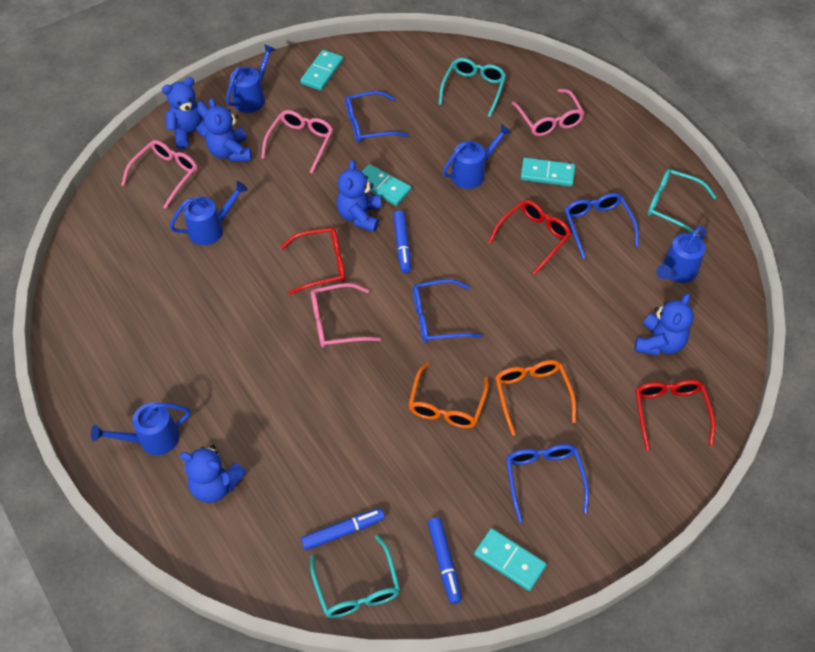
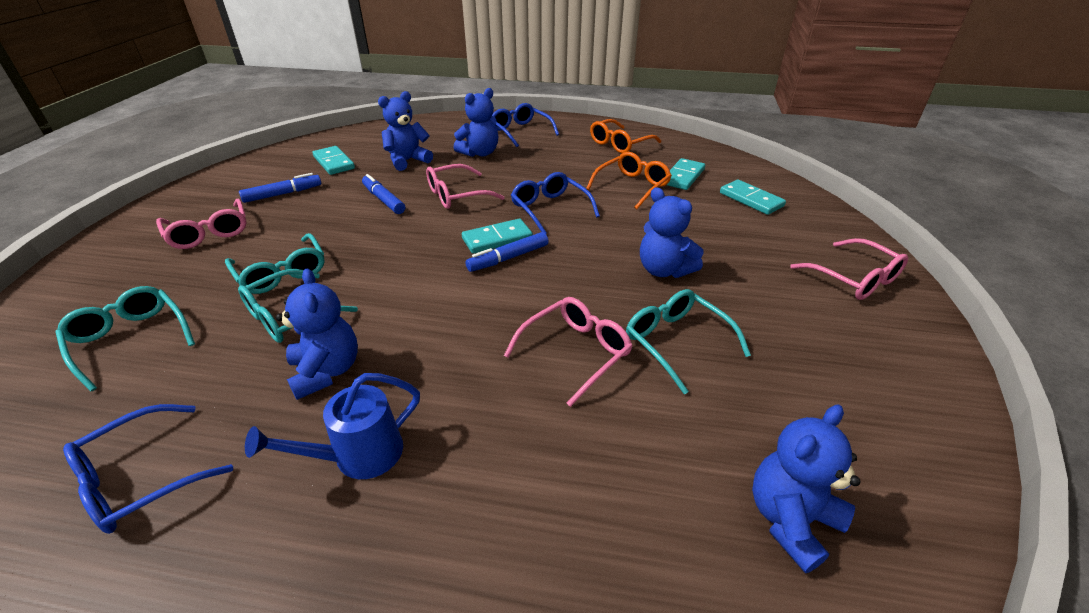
blue glasses: 4 -> 3
blue watering can: 5 -> 1
red glasses: 3 -> 0
turquoise glasses: 3 -> 4

